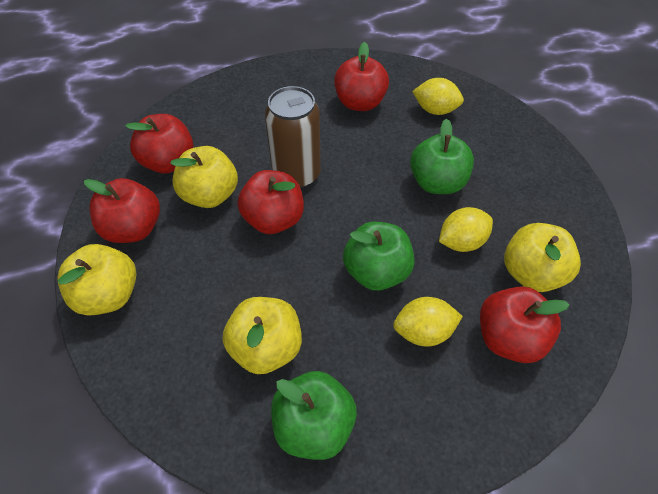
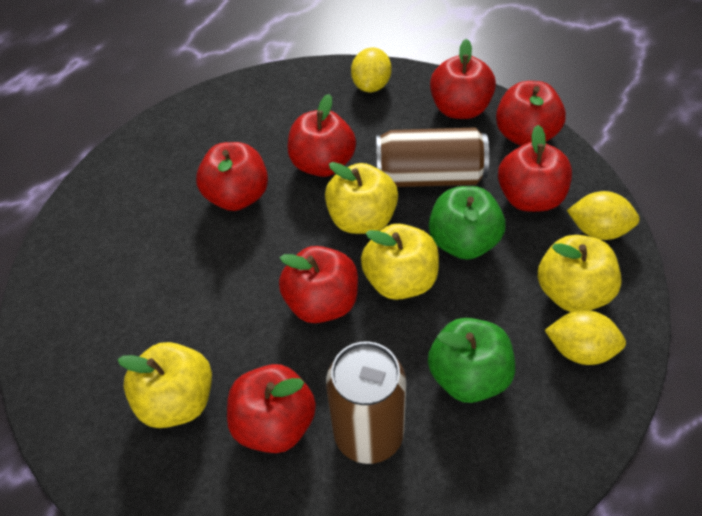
brown can: 1 -> 2
green apple: 3 -> 2
red apple: 5 -> 7

